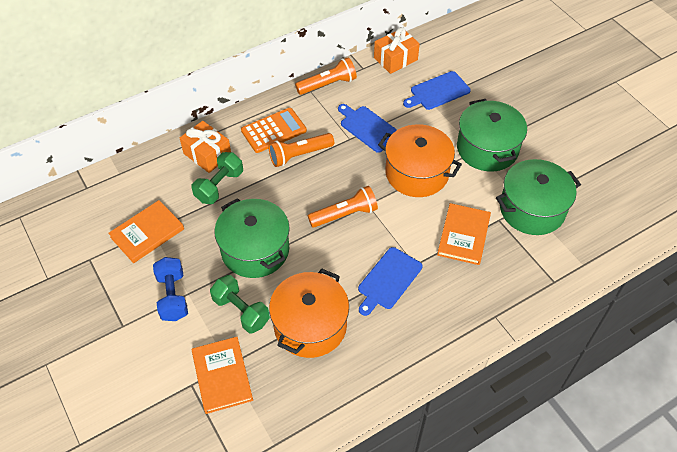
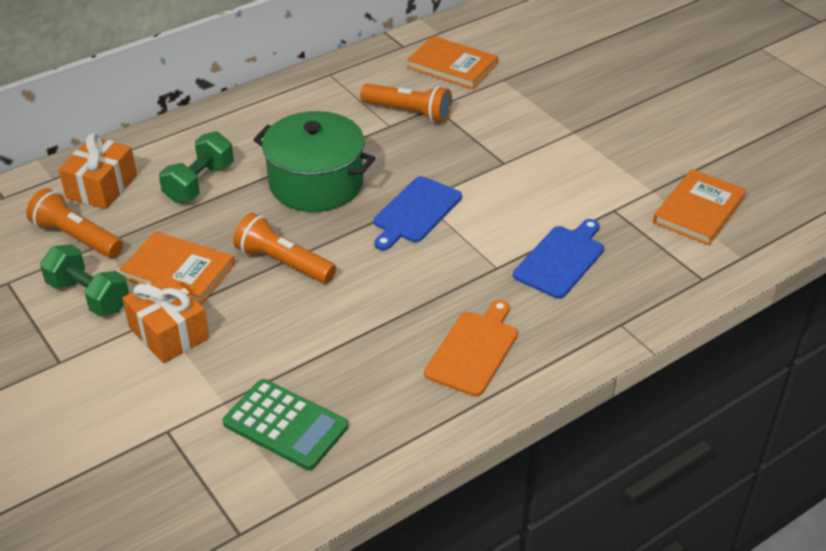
blue cutting board: 3 -> 2
blue dumbbell: 1 -> 0
green calculator: 0 -> 1
green pot: 3 -> 1
orange calculator: 1 -> 0
orange cutting board: 0 -> 1
orange pot: 2 -> 0

